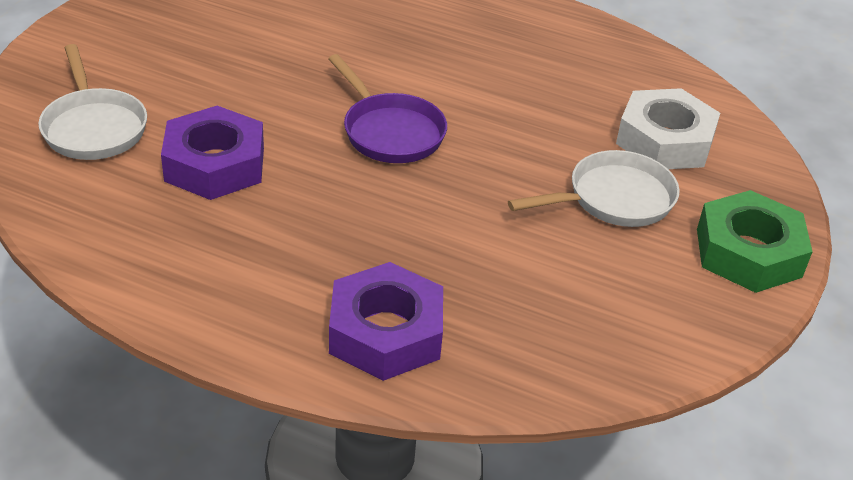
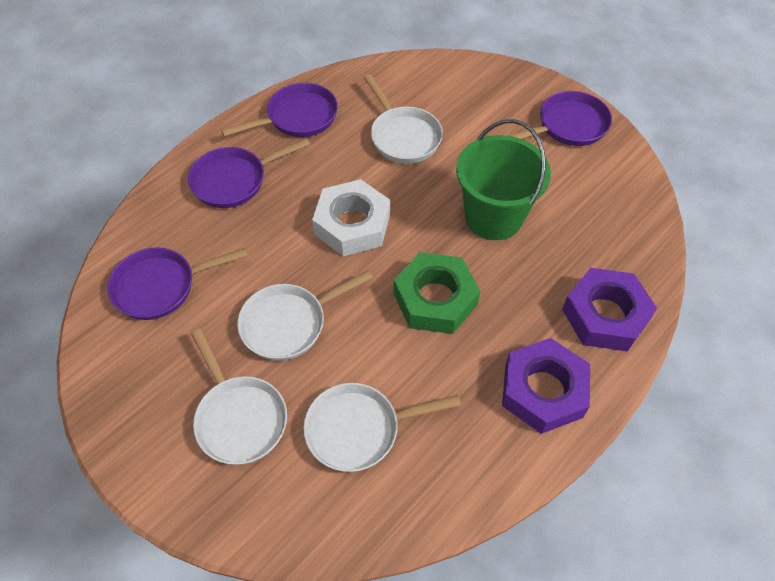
green bucket: 0 -> 1
purple pan: 1 -> 4
white pan: 2 -> 4

